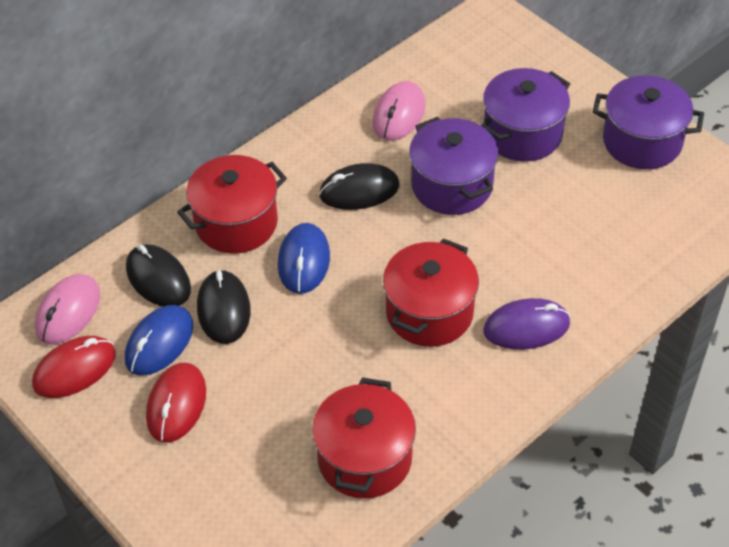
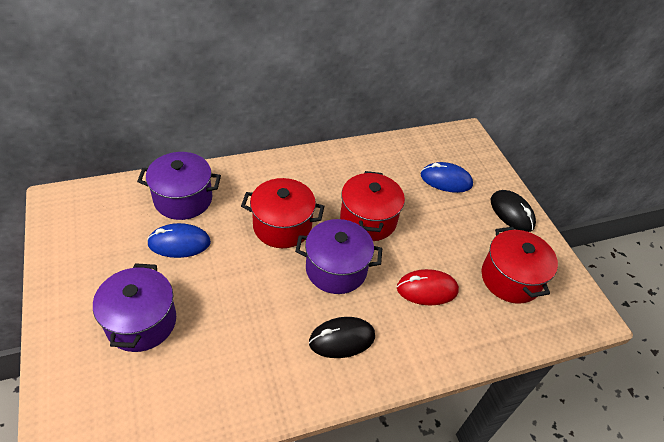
black mouse: 3 -> 2
pink mouse: 2 -> 0
purple mouse: 1 -> 0
red mouse: 2 -> 1

